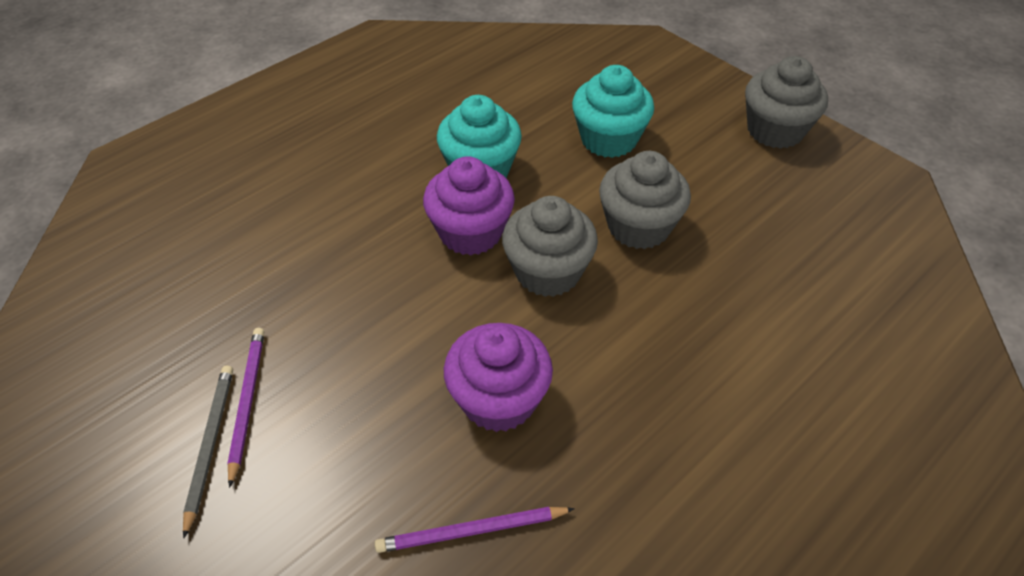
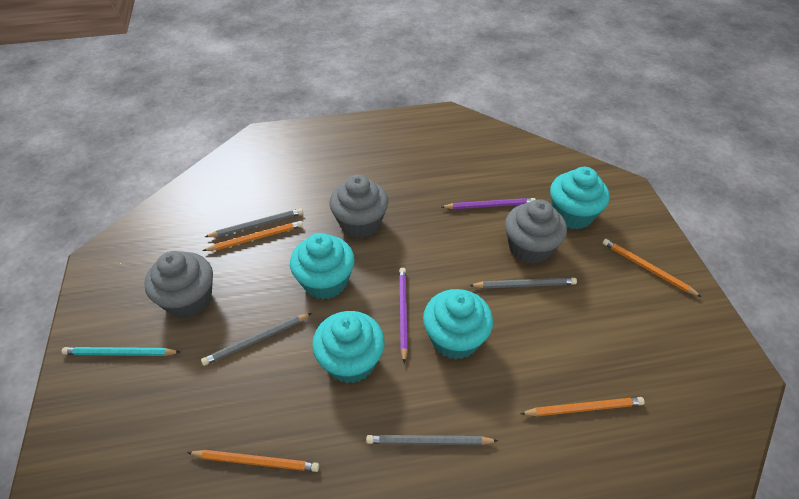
grey pencil: 1 -> 4
orange pencil: 0 -> 4
purple cupcake: 2 -> 0
turquoise cupcake: 2 -> 4
turquoise pencil: 0 -> 1

